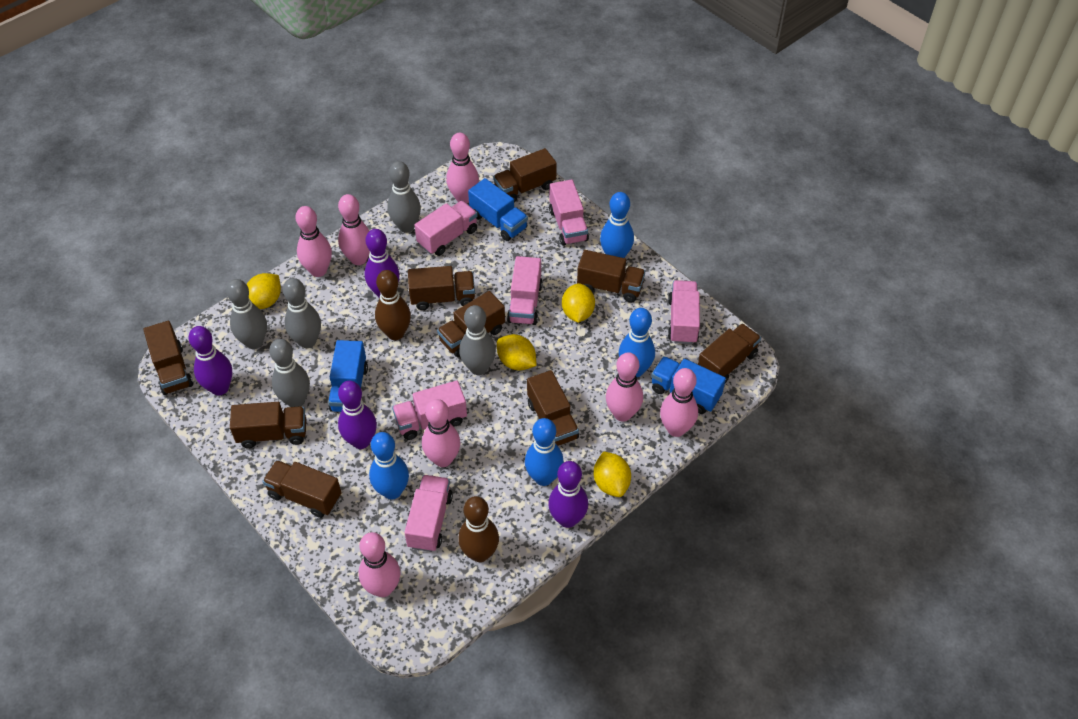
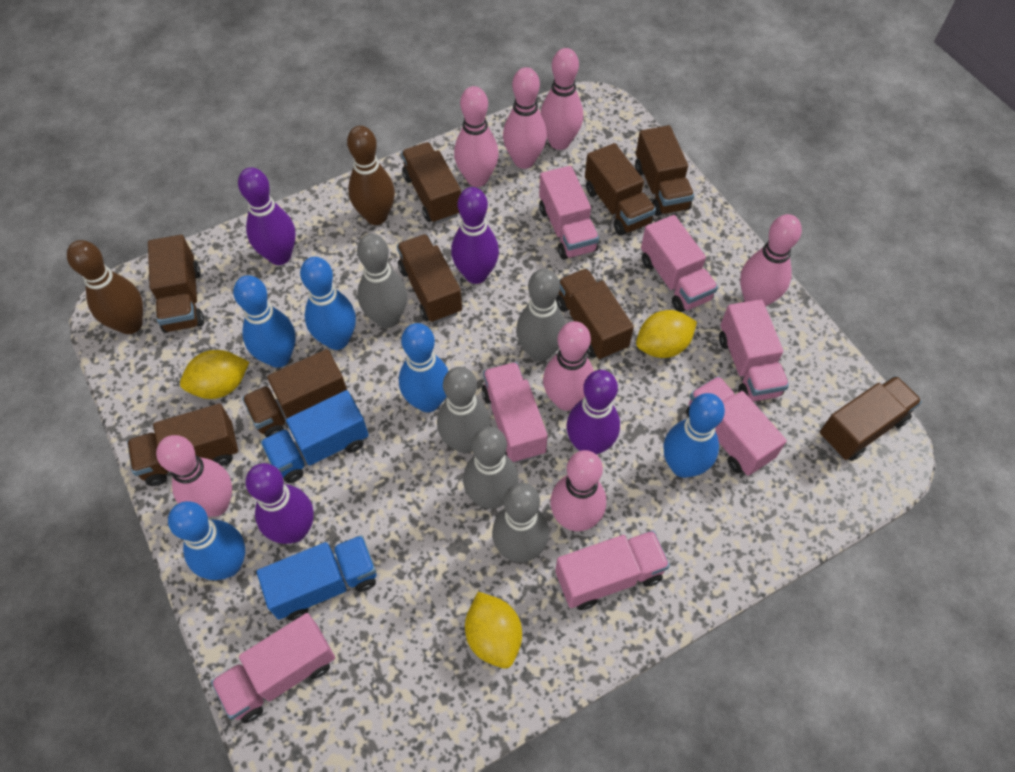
blue bowling pin: 4 -> 5
blue truck: 3 -> 2
pink truck: 6 -> 7
yellow lemon: 4 -> 3

